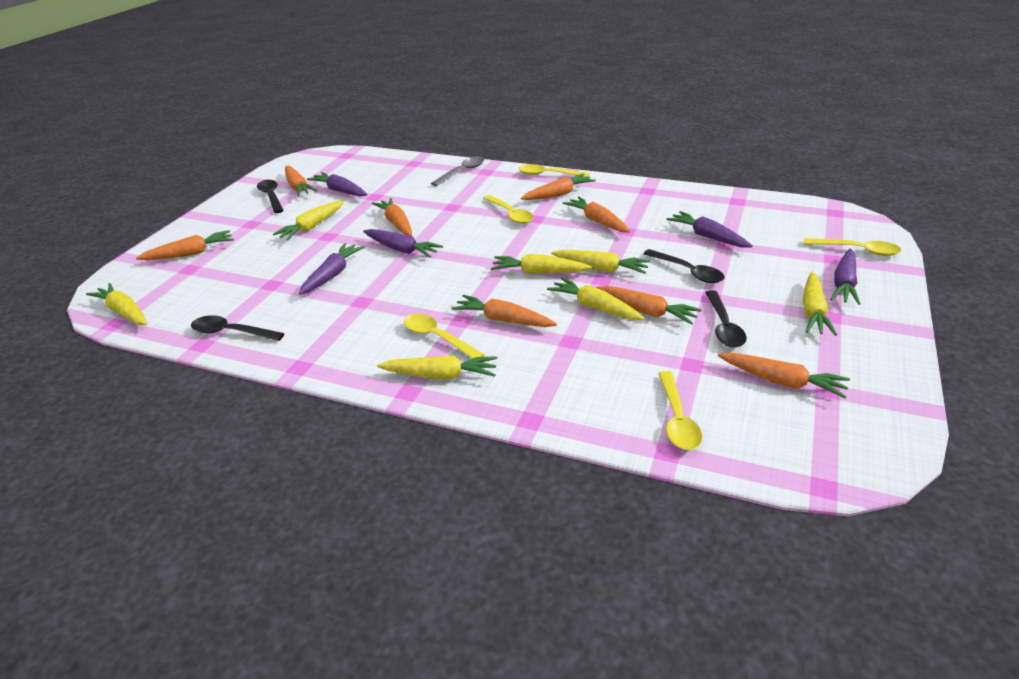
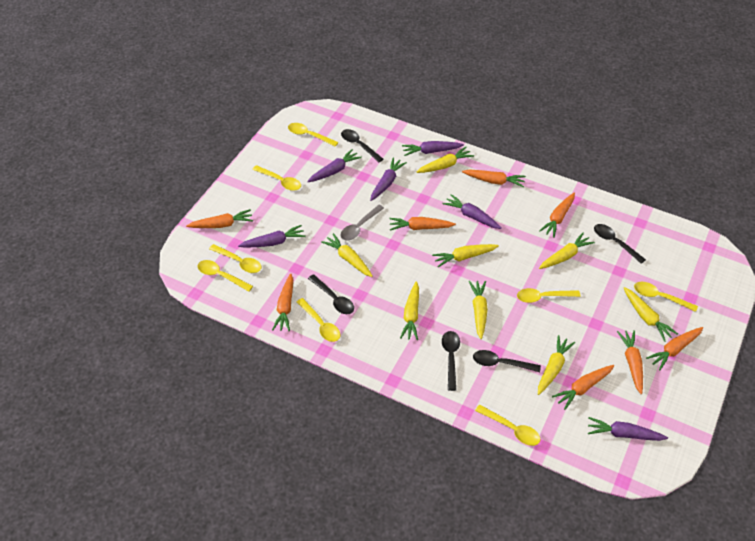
black spoon: 4 -> 5
purple carrot: 5 -> 6
yellow carrot: 7 -> 8
yellow spoon: 5 -> 8

